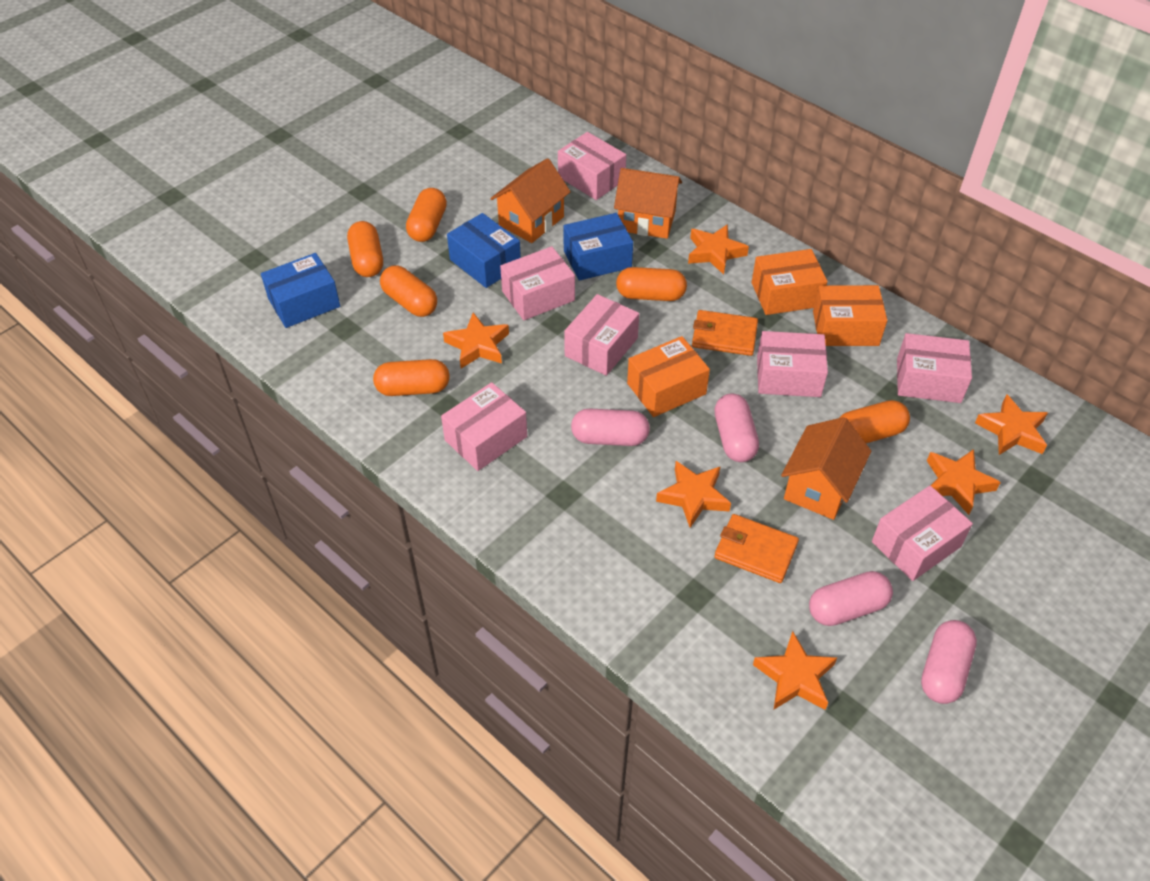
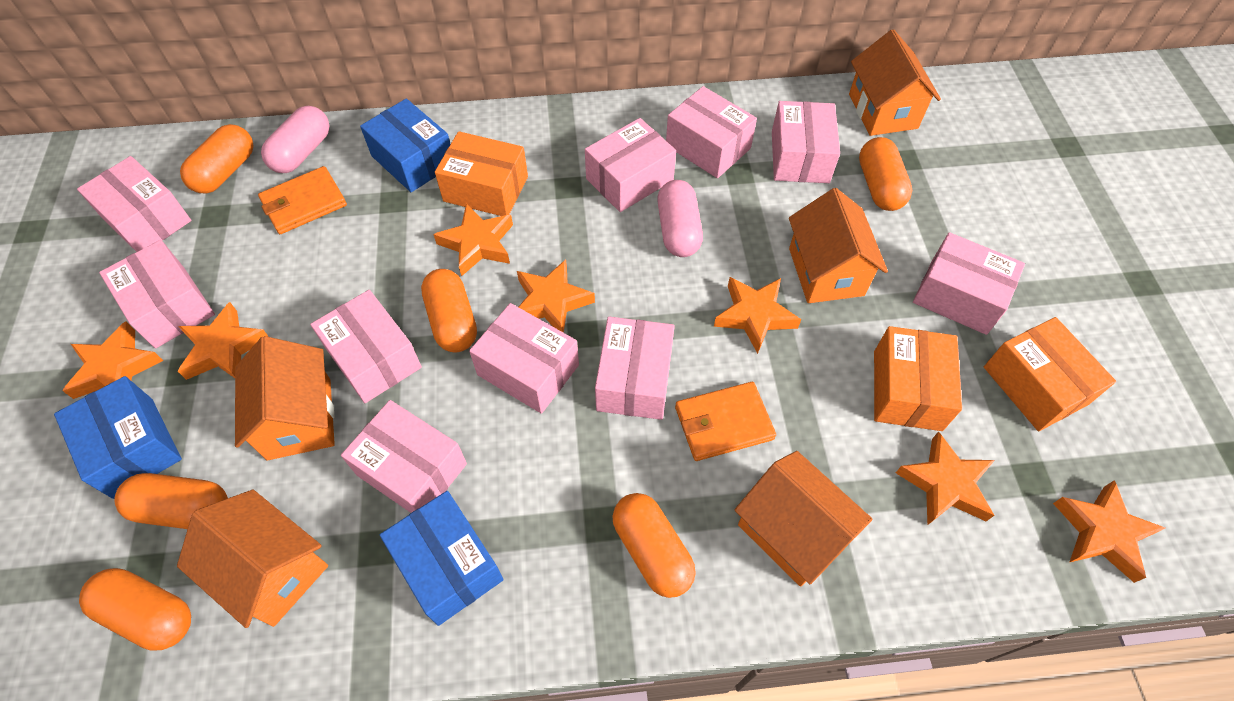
orange house: 3 -> 5
orange star: 6 -> 7
pink box: 7 -> 10
pink capsule: 4 -> 2

